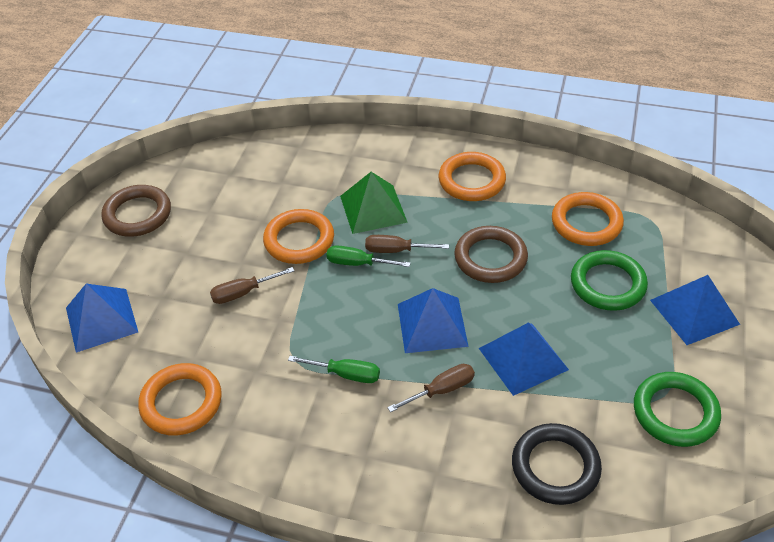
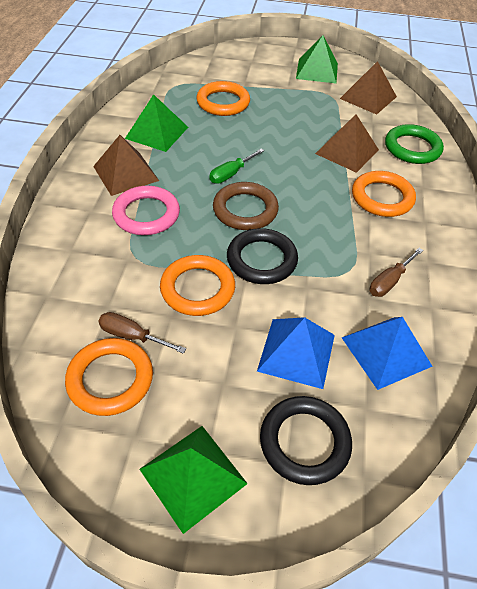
black ring: 1 -> 2
blue pyramid: 4 -> 2
brown pyramid: 0 -> 3
brown ring: 2 -> 1
brown screwdriver: 3 -> 2
green pyramid: 1 -> 3
green ring: 2 -> 1
green screwdriver: 2 -> 1
pink ring: 0 -> 1

